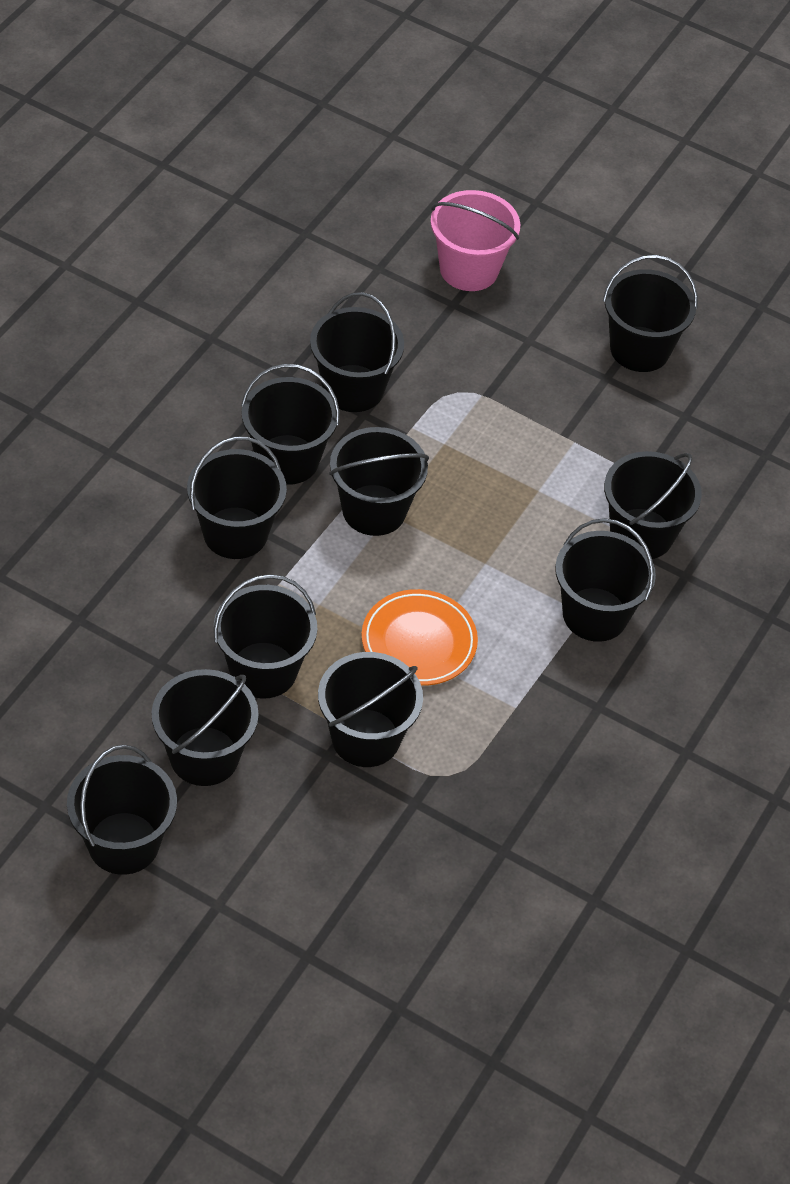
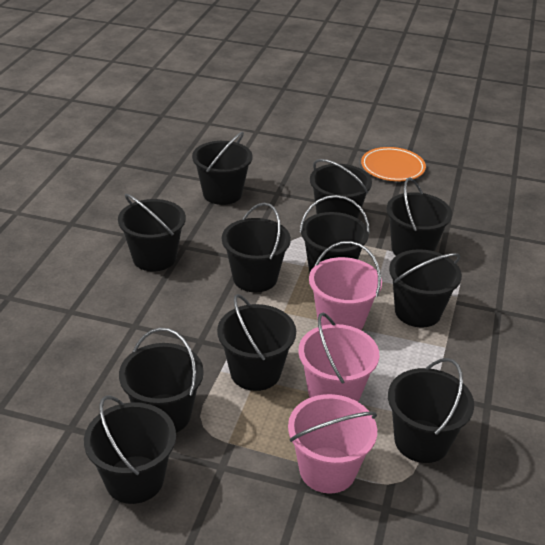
pink bucket: 1 -> 3

